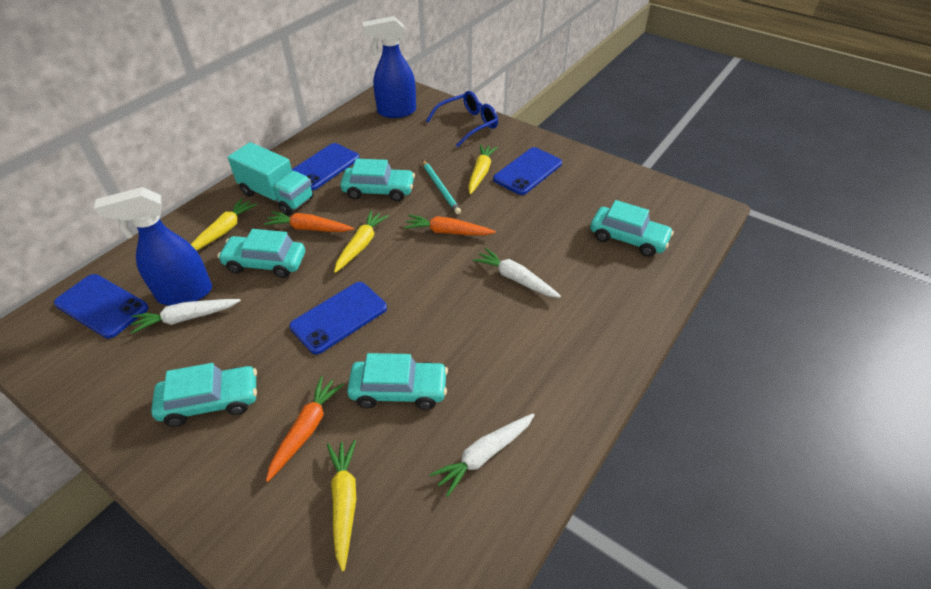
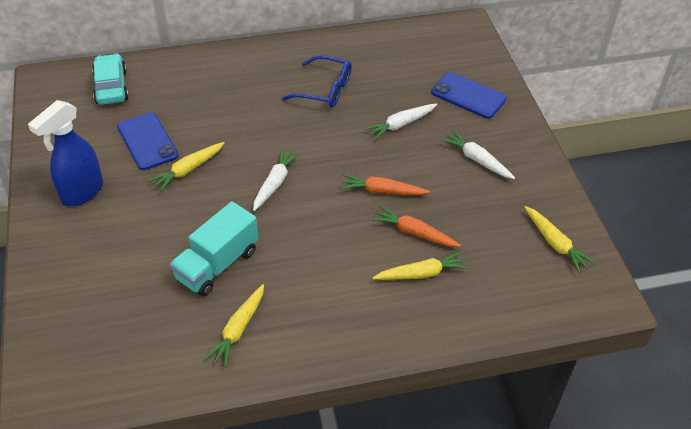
blue phone: 4 -> 2
blue spray bottle: 2 -> 1
orange carrot: 3 -> 2
turquoise car: 5 -> 1
turquoise pencil: 1 -> 0

